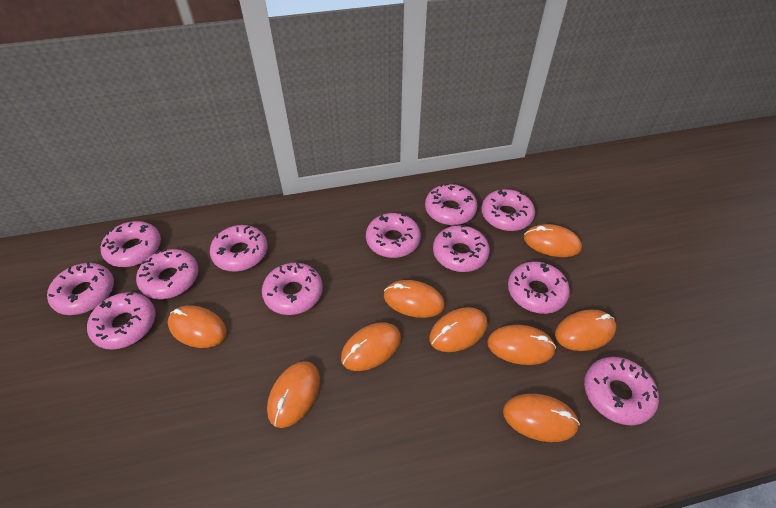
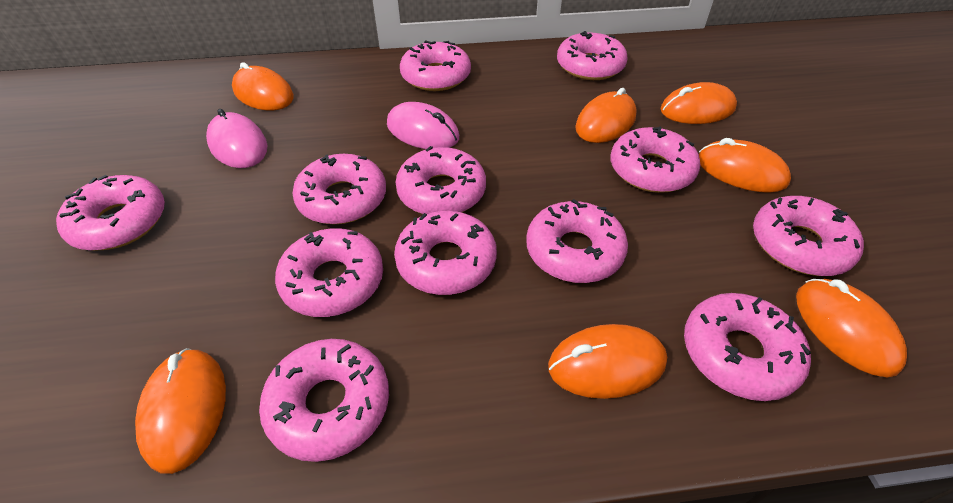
orange mouse: 9 -> 7
pink mouse: 0 -> 2

